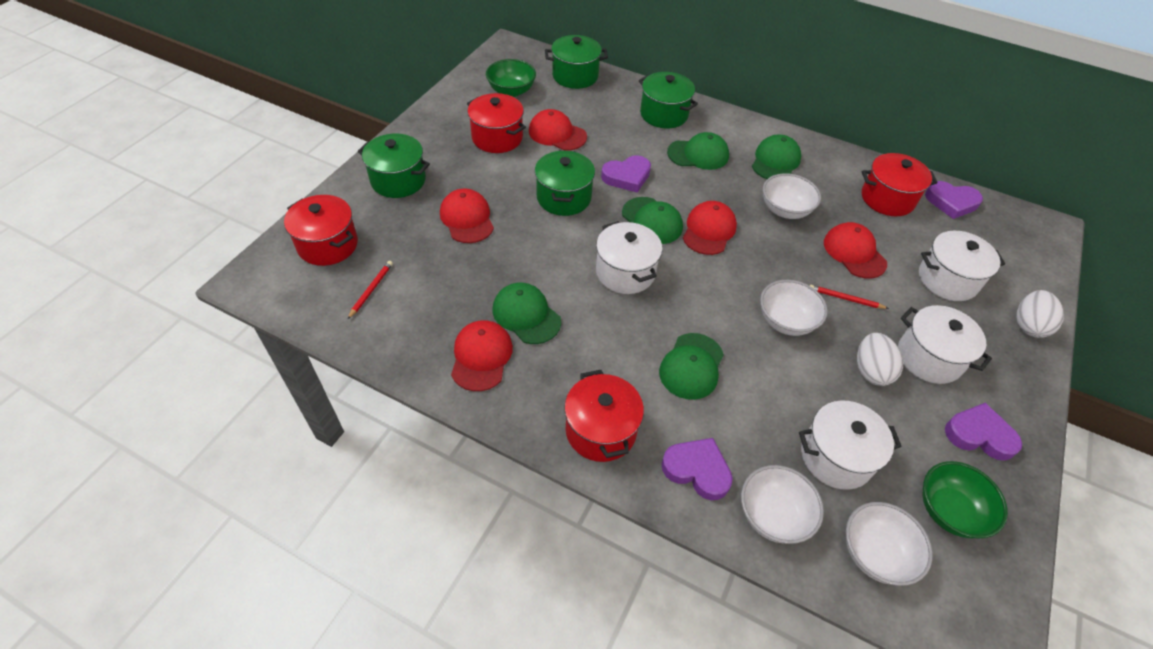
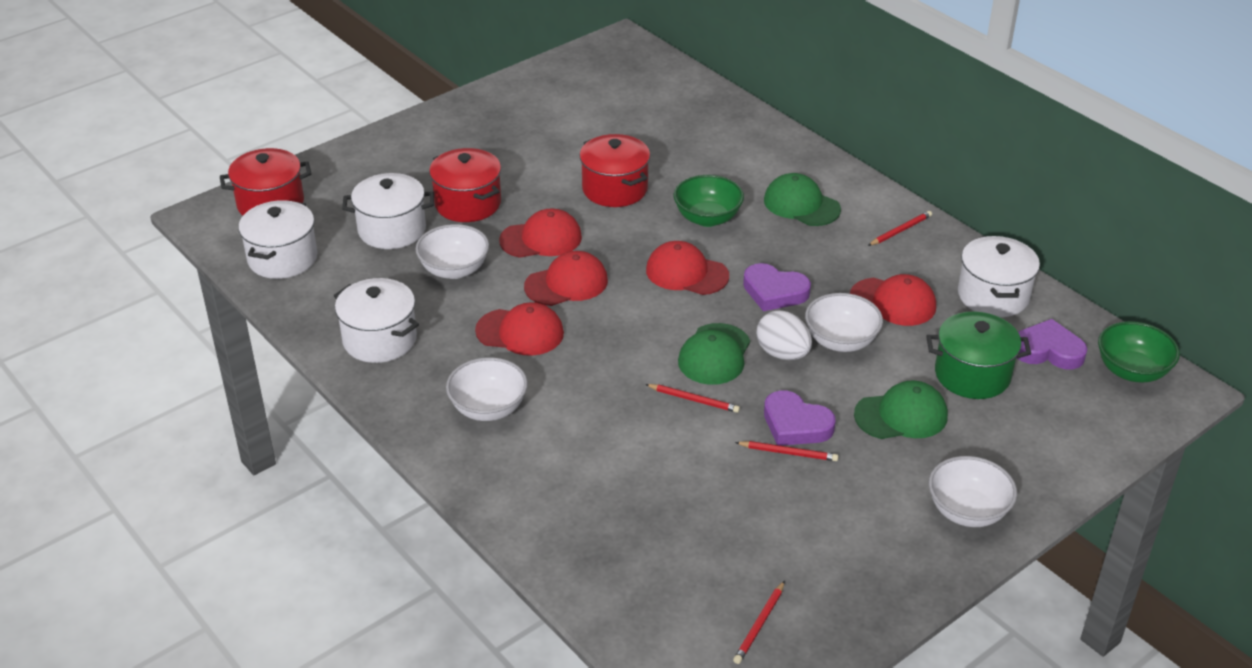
green cap: 5 -> 3
green pot: 4 -> 1
purple heart: 4 -> 3
red pencil: 2 -> 4
red pot: 4 -> 3
white egg: 2 -> 1

